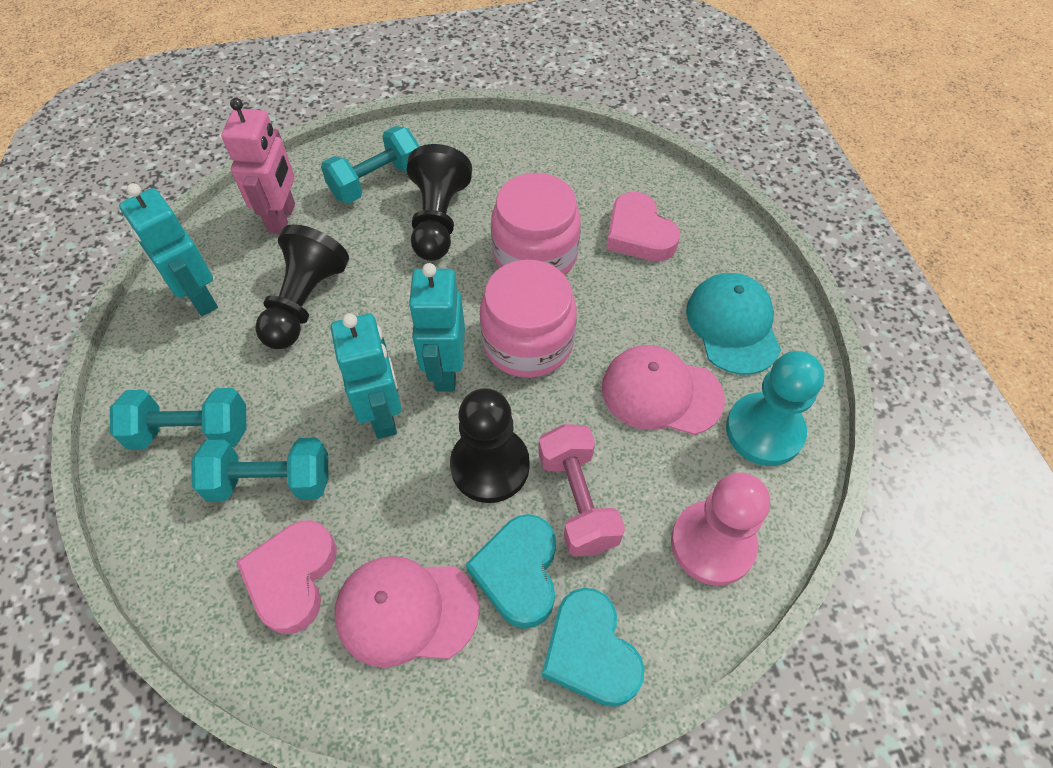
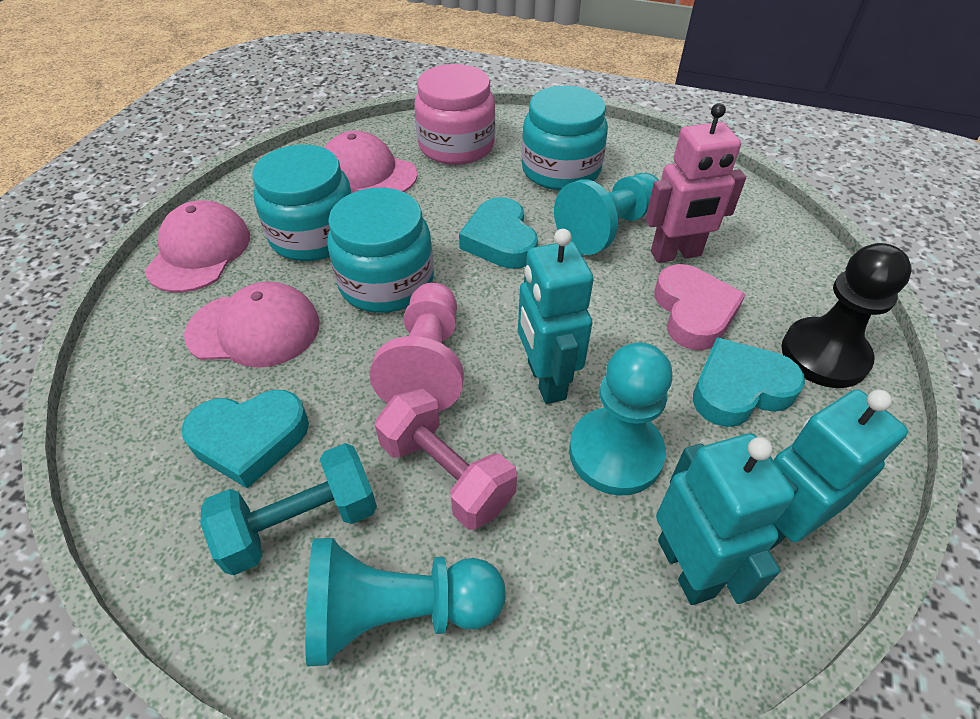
black pawn: 3 -> 1
pink cap: 2 -> 3
pink heart: 2 -> 1
pink jar: 2 -> 1
turquoise cap: 1 -> 0
turquoise dumbbell: 3 -> 1
turquoise heart: 2 -> 3
turquoise jar: 0 -> 3
turquoise pawn: 1 -> 3

